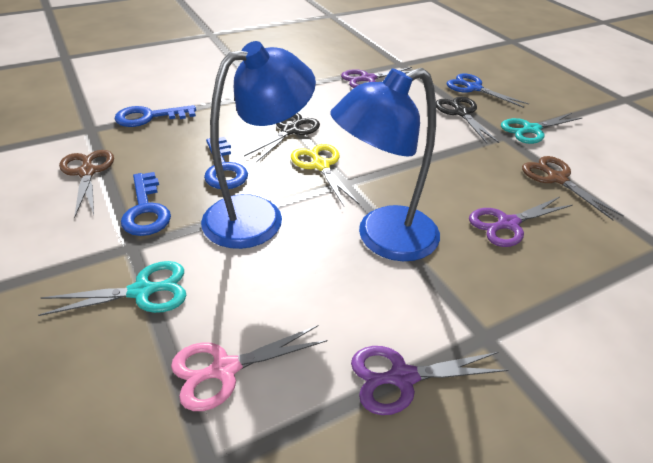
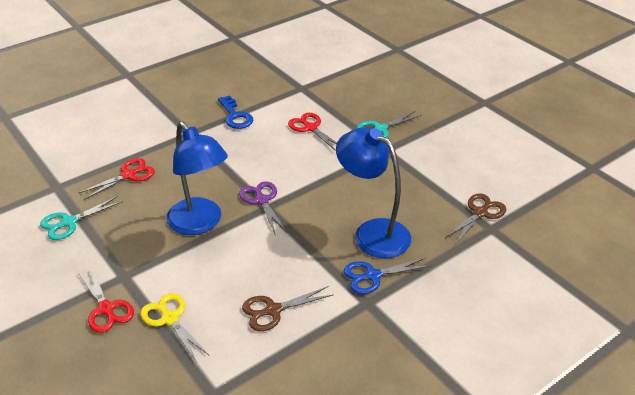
black scissors: 2 -> 0
blue key: 3 -> 1
pink scissors: 1 -> 0
purple scissors: 3 -> 1
red scissors: 0 -> 3

